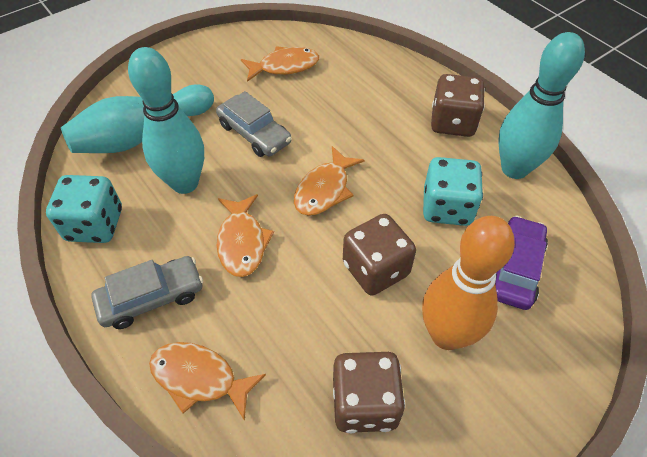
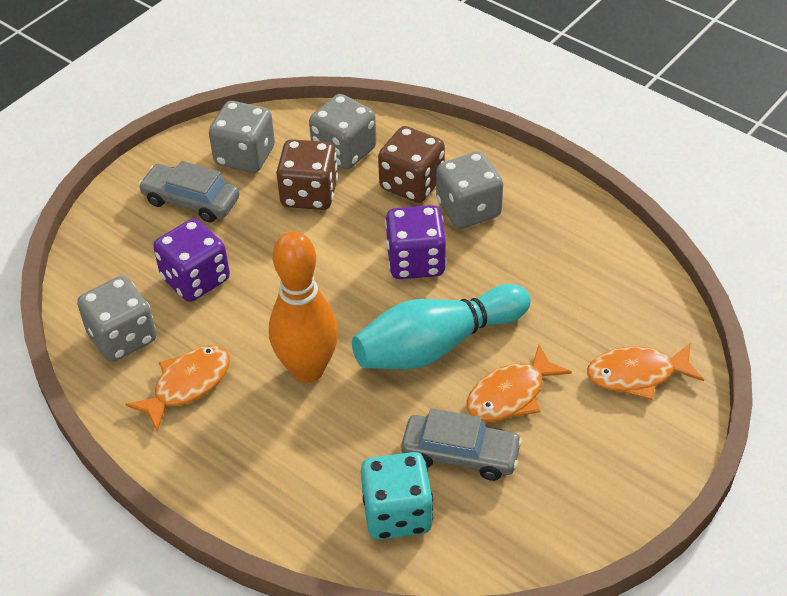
brown dice: 3 -> 2
grey dice: 0 -> 4
orange fish: 4 -> 3
purple car: 1 -> 0
purple dice: 0 -> 2
turquoise bowling pin: 3 -> 1
turquoise dice: 2 -> 1

